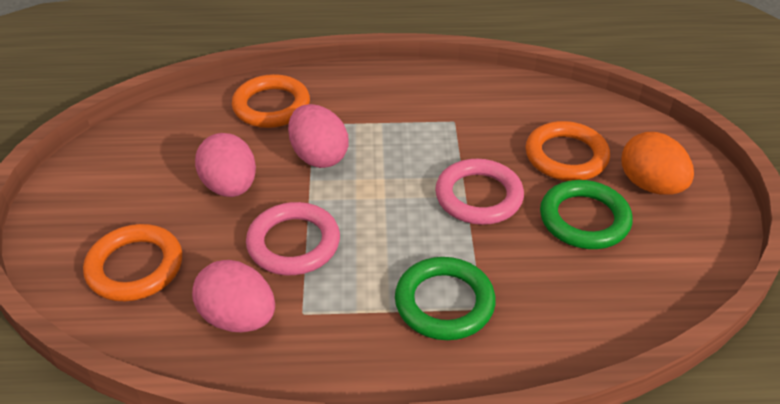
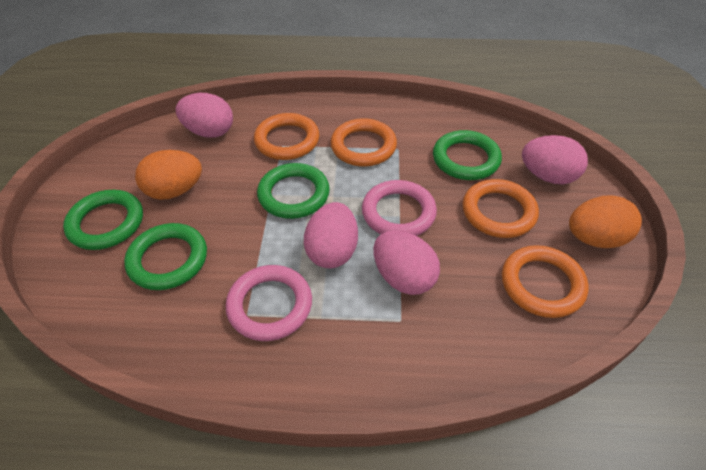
green ring: 2 -> 4
orange egg: 1 -> 2
orange ring: 3 -> 4
pink egg: 3 -> 4

